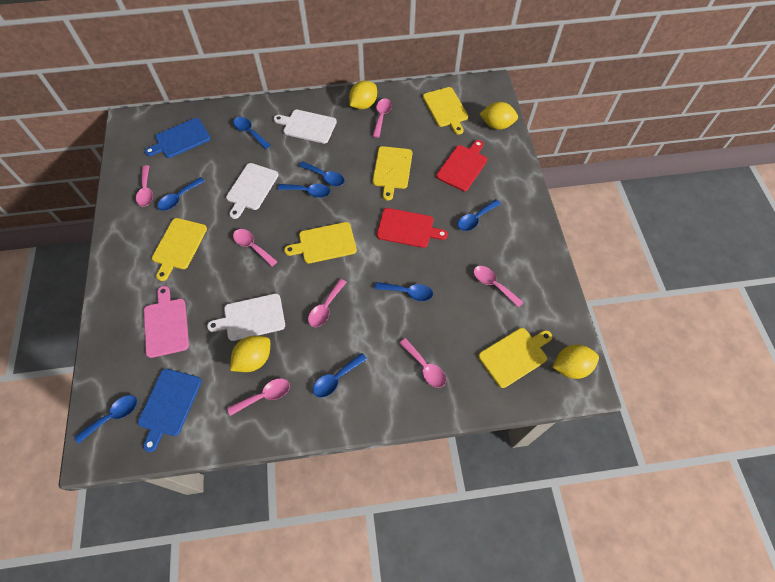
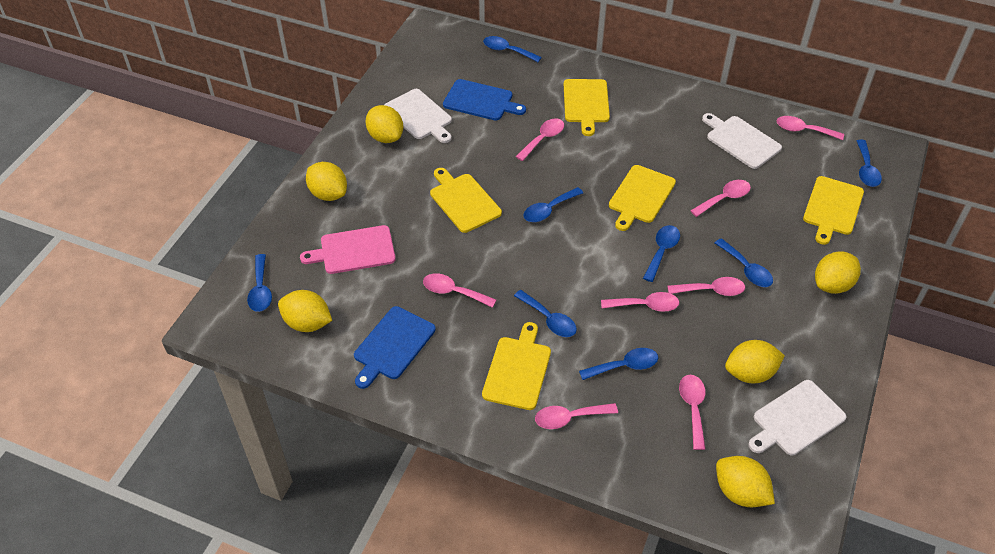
pink spoon: 7 -> 8
red cutting board: 2 -> 0
yellow lemon: 4 -> 6

